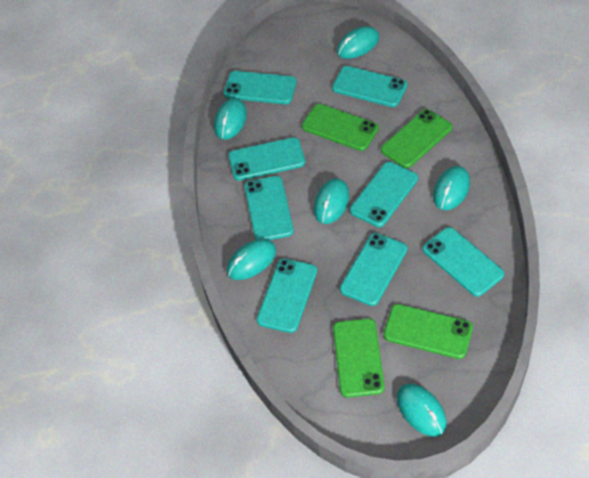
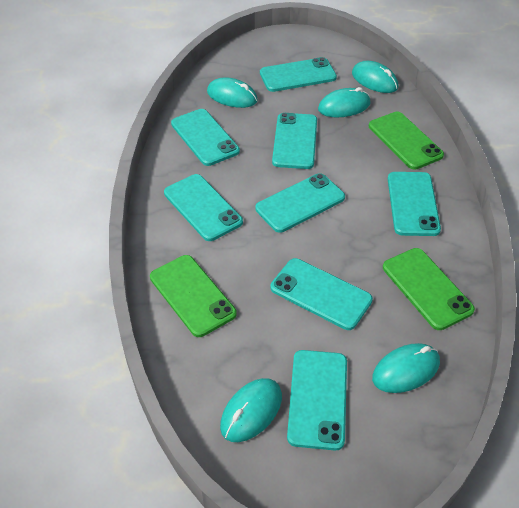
green phone: 4 -> 3
turquoise mouse: 6 -> 5

